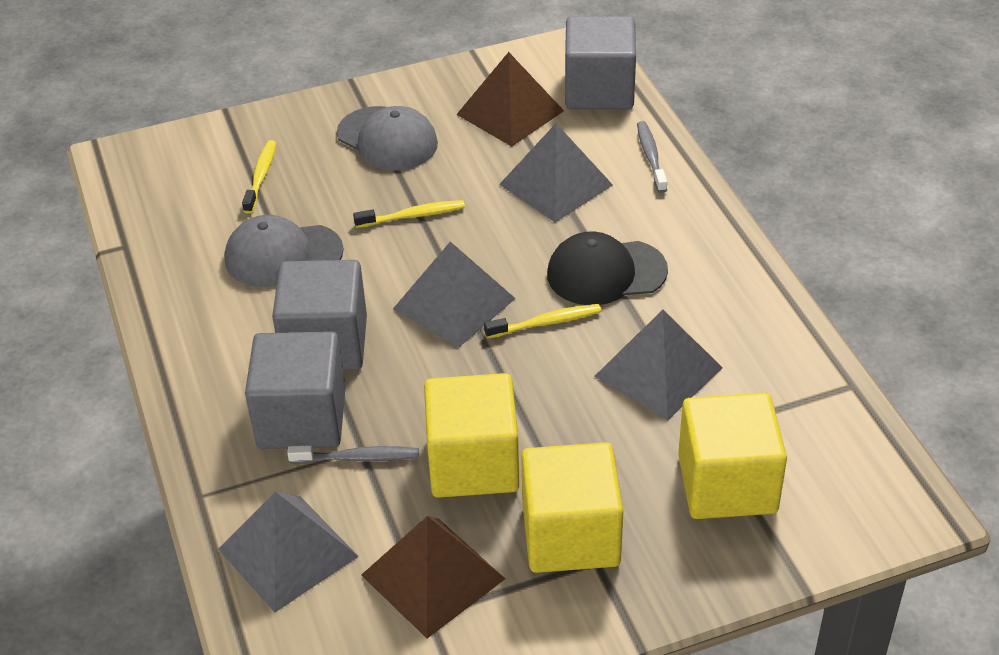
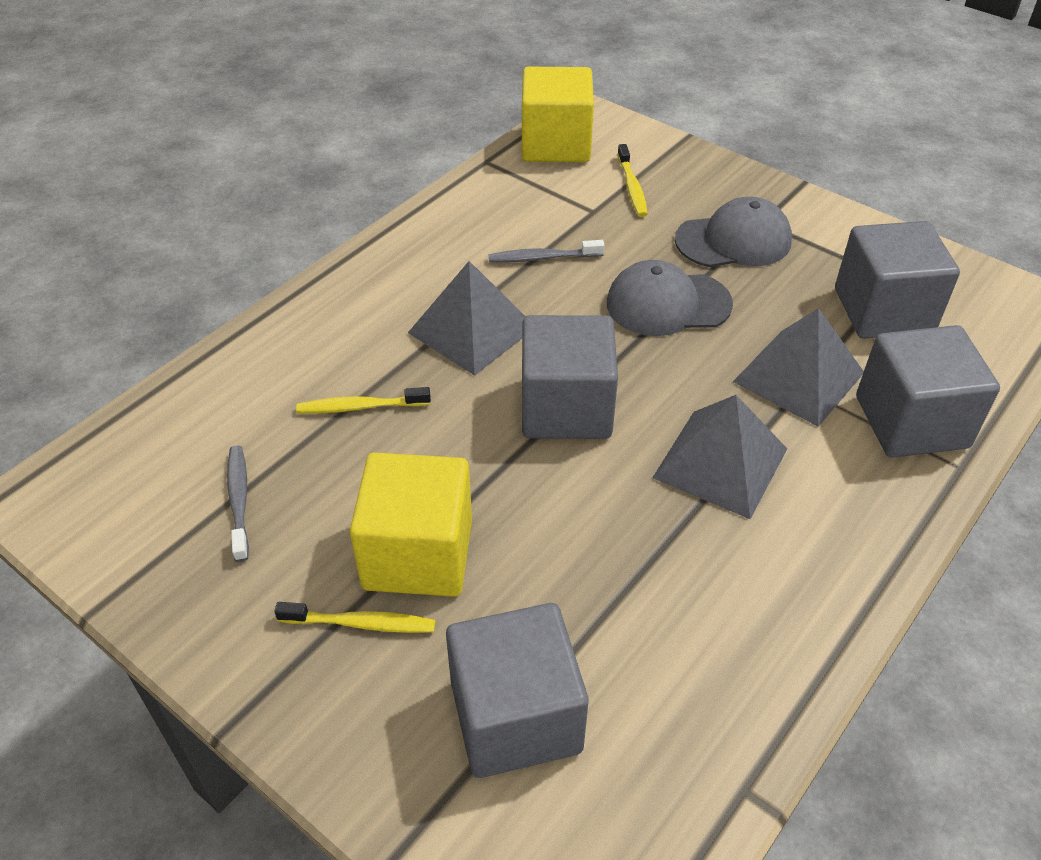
black cap: 1 -> 0
brown pyramid: 2 -> 0
grey cube: 3 -> 4
grey pyramid: 4 -> 3
yellow cube: 3 -> 2

